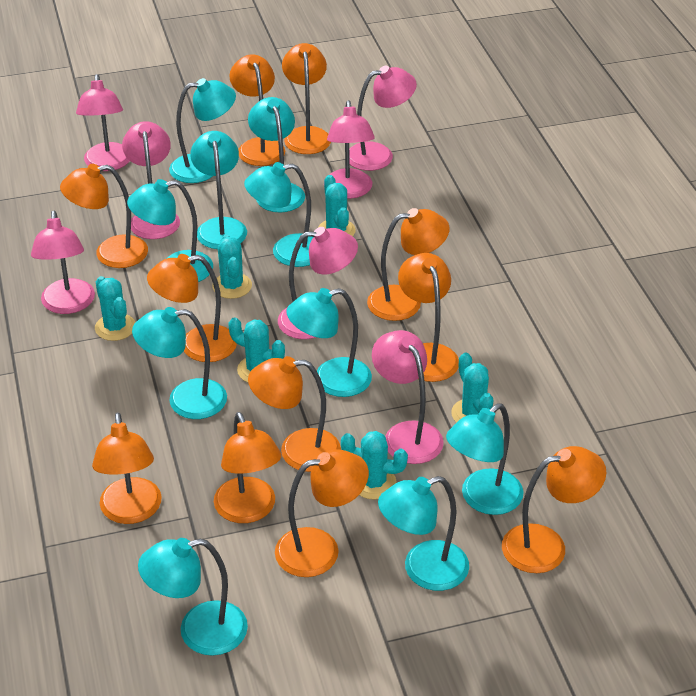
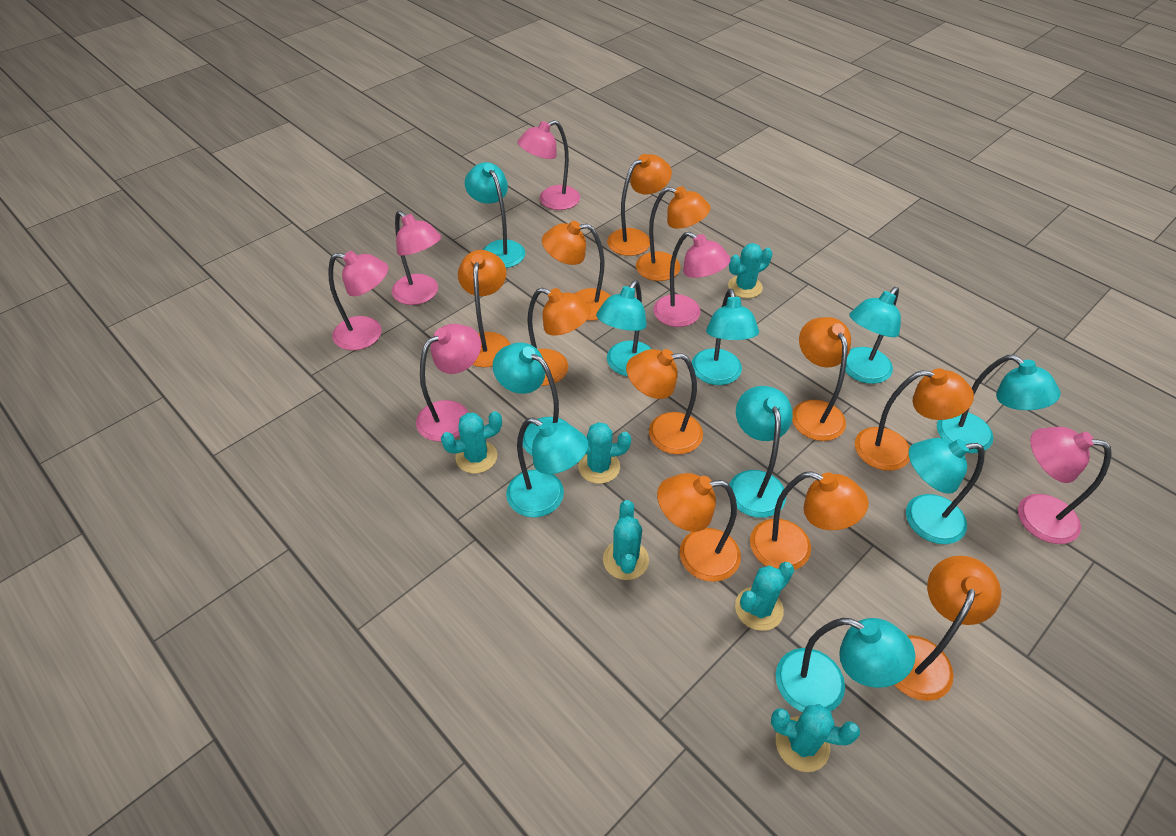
pink lamp: 7 -> 6

